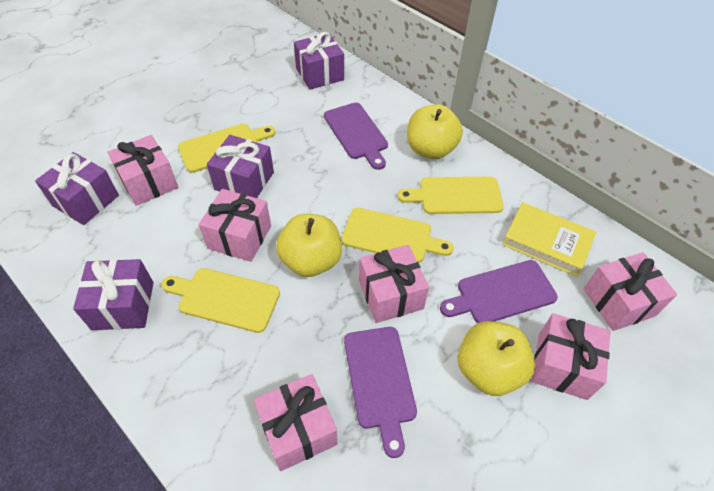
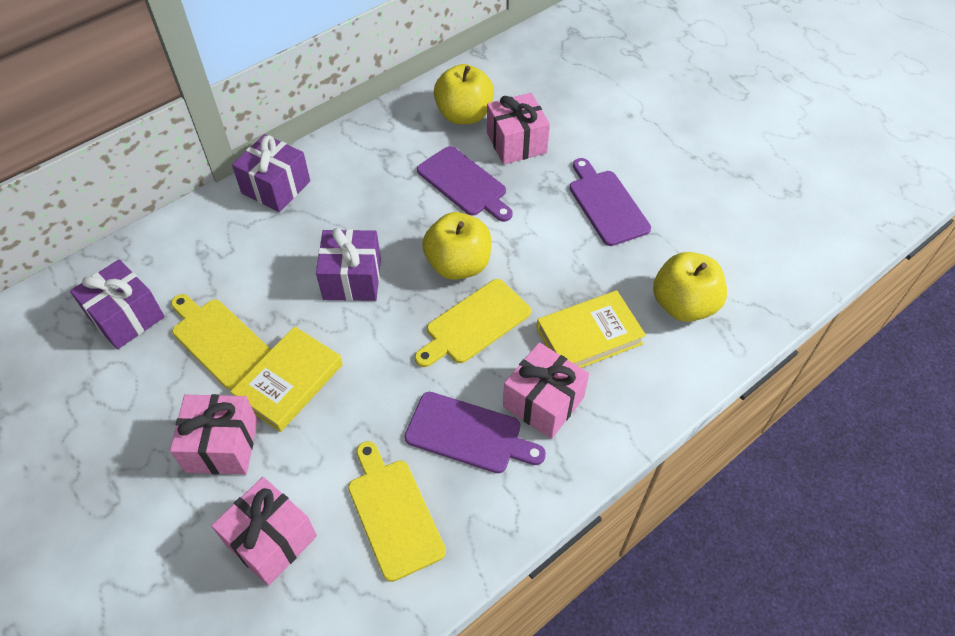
pink gift: 6 -> 4
purple gift: 4 -> 3
yellow book: 1 -> 2
yellow cutting board: 4 -> 3

